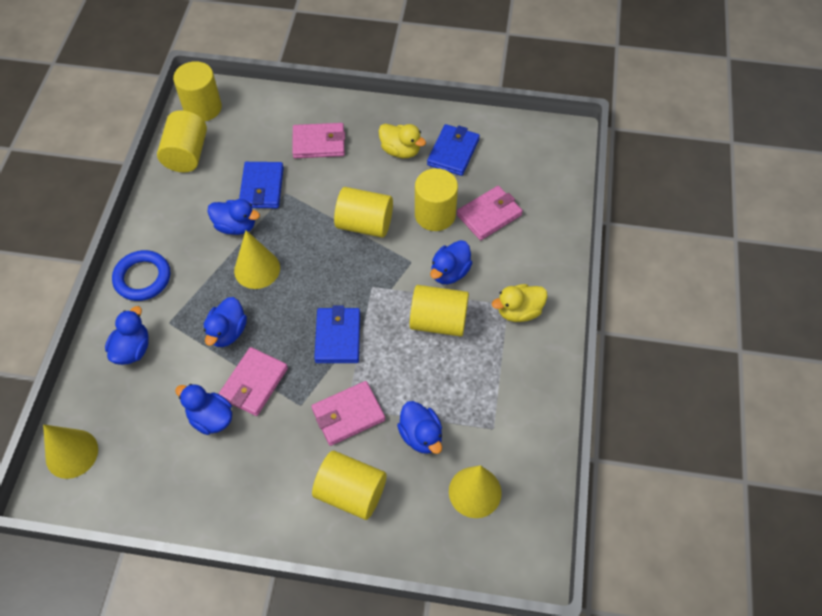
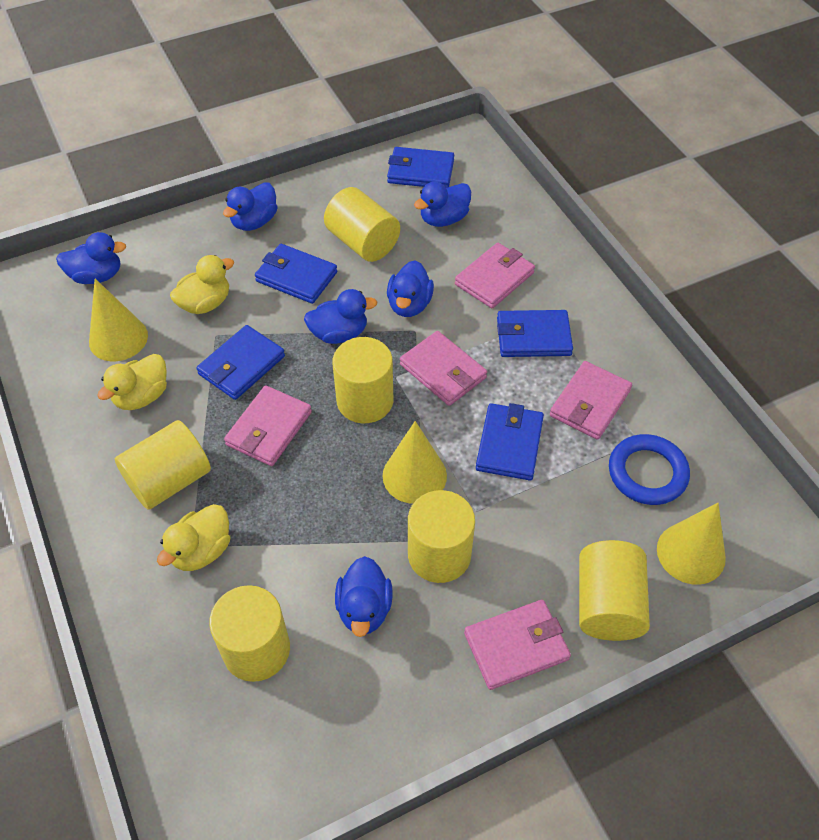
blue wallet: 3 -> 5
pink wallet: 4 -> 5
yellow duck: 2 -> 3

